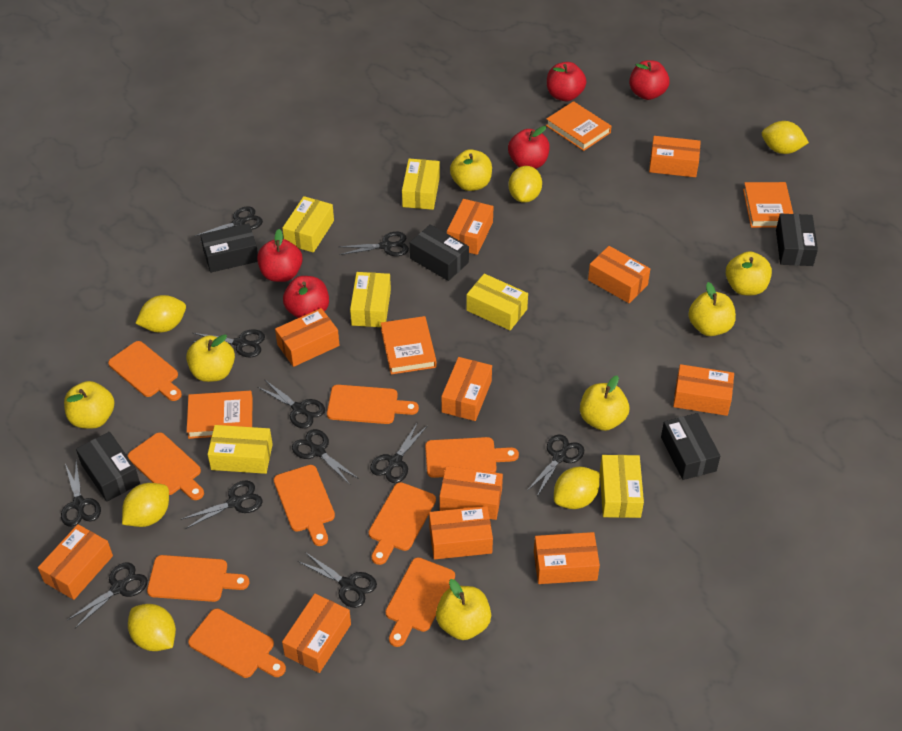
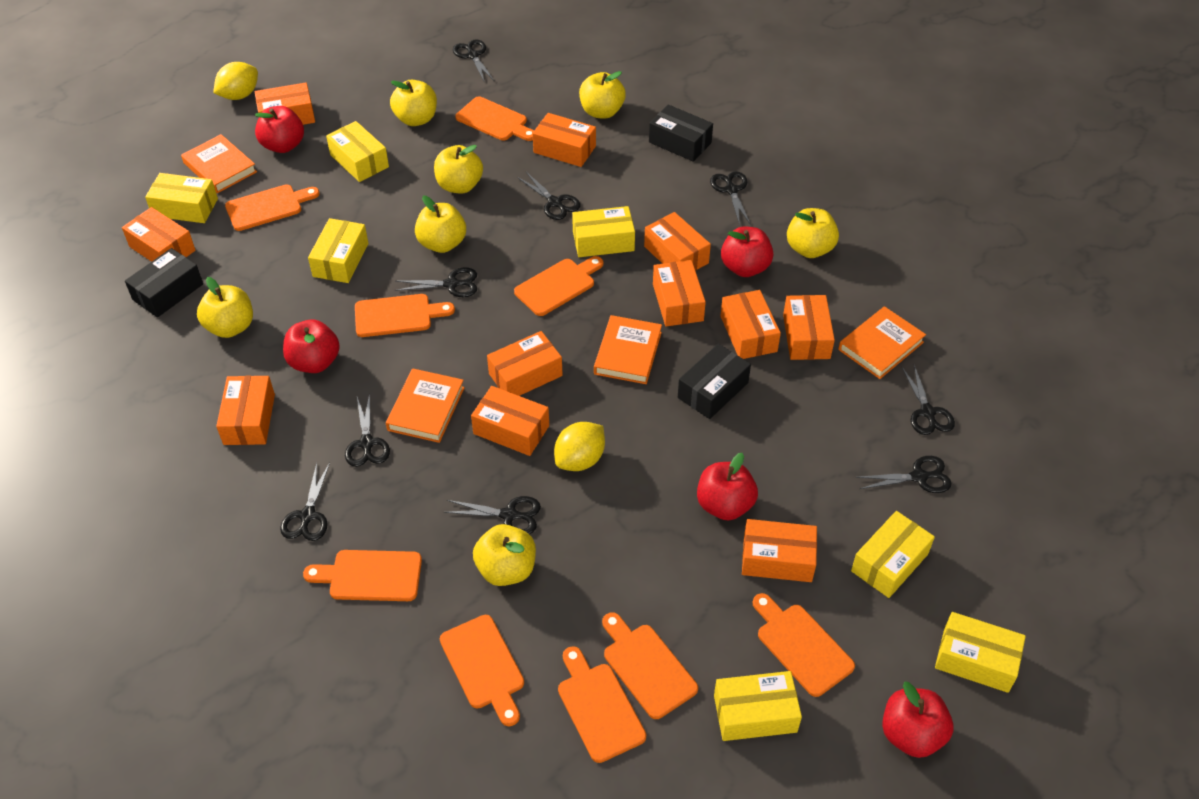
black box: 5 -> 3
black scissors: 11 -> 9
yellow box: 6 -> 7
yellow lemon: 6 -> 2

